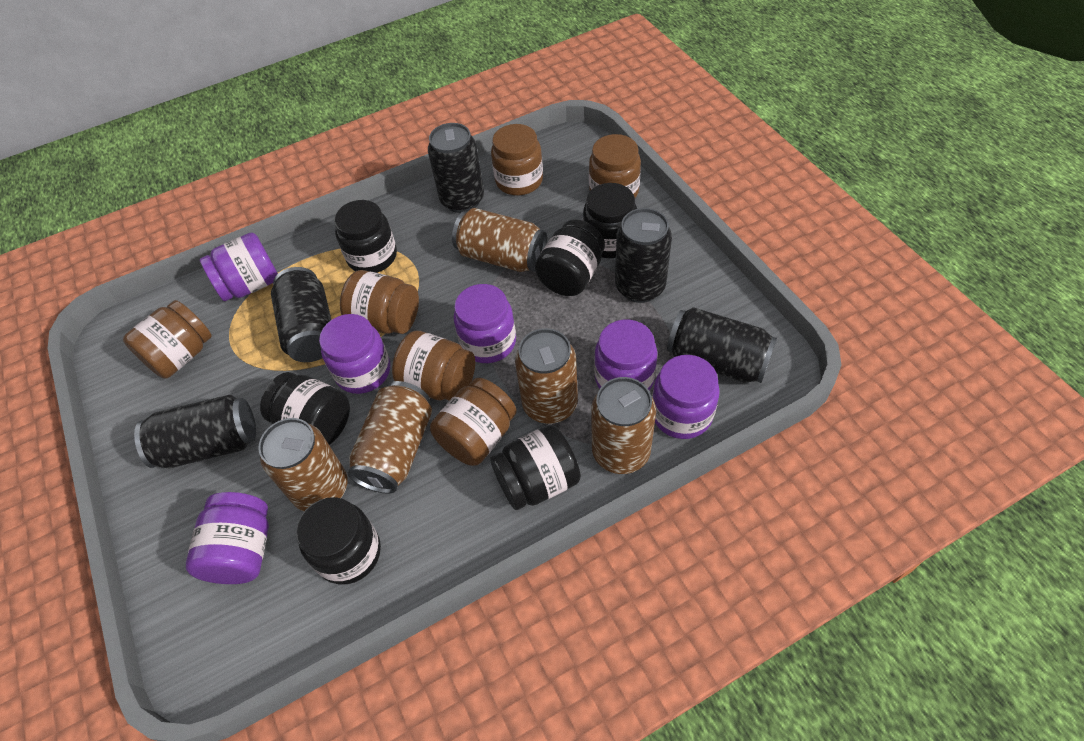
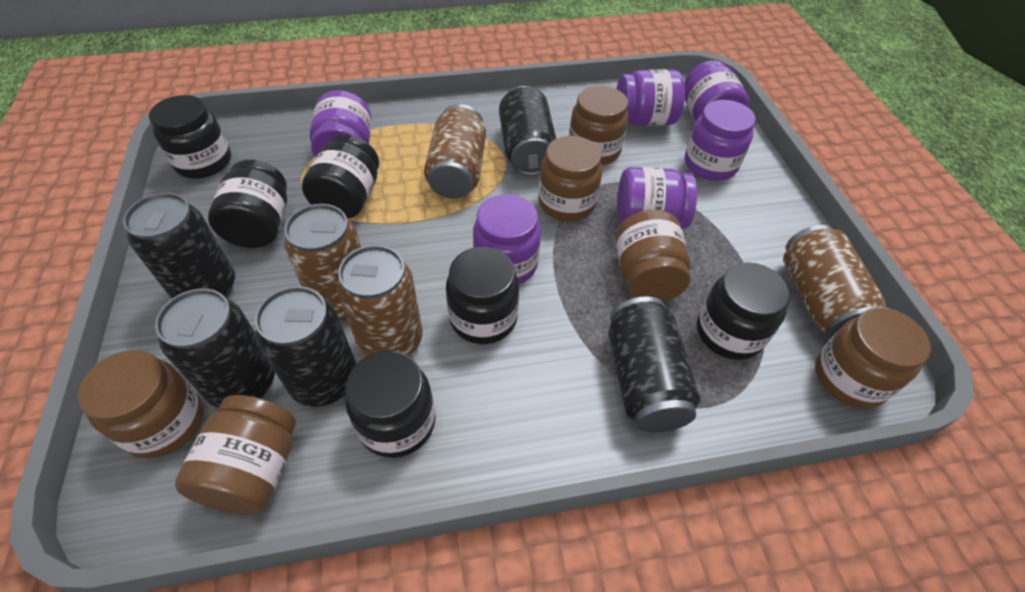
brown can: 5 -> 4

